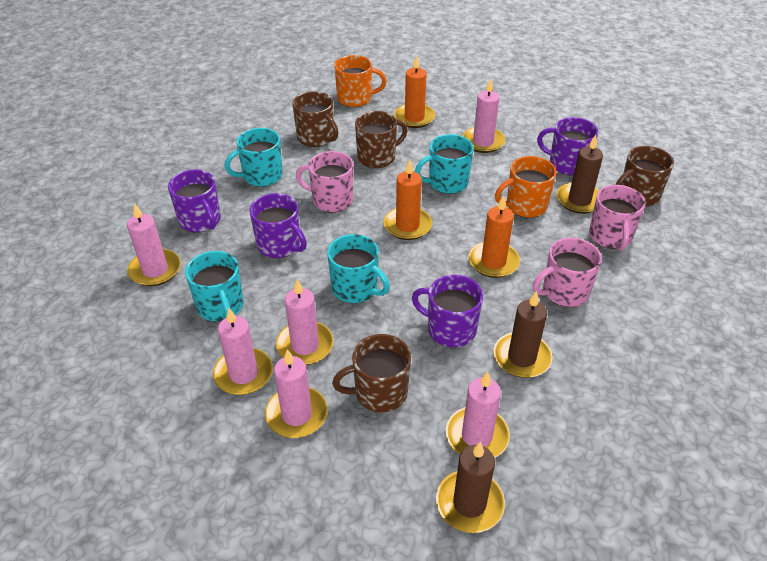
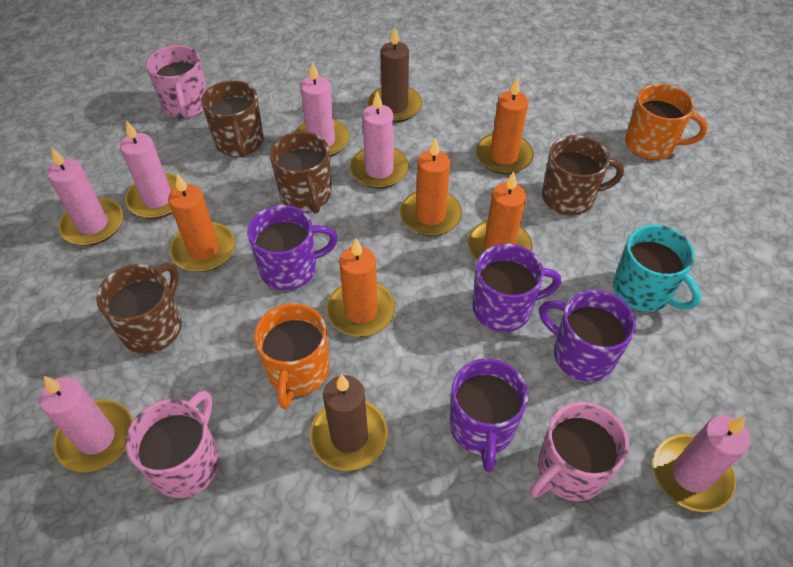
brown candle: 3 -> 2
orange candle: 3 -> 5
turquoise mug: 4 -> 1

